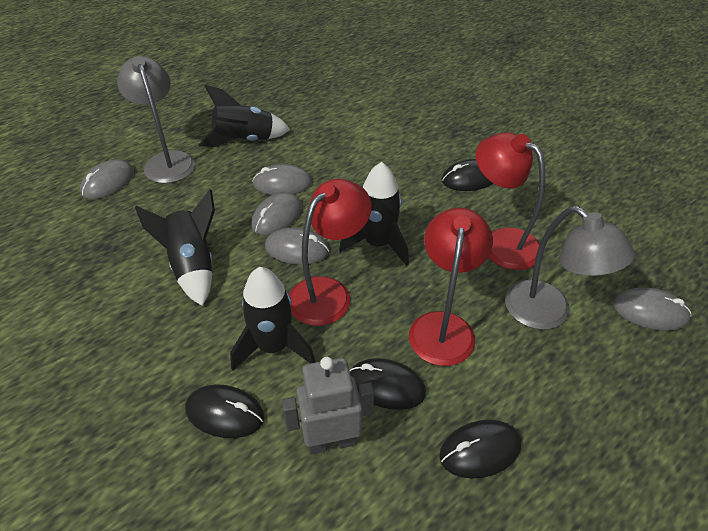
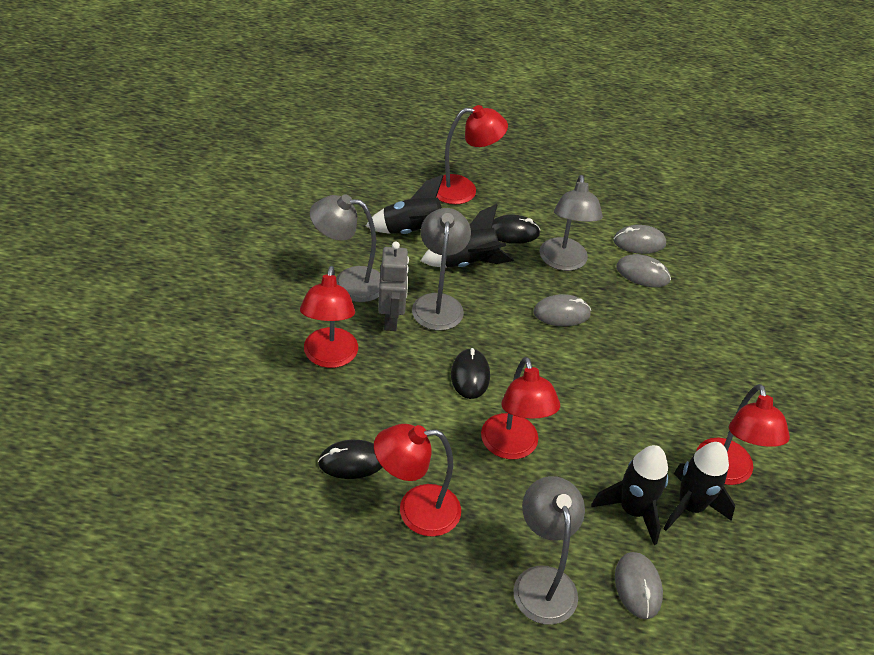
black mouse: 4 -> 3
grey lamp: 2 -> 4
grey mouse: 5 -> 4
red lamp: 3 -> 5

